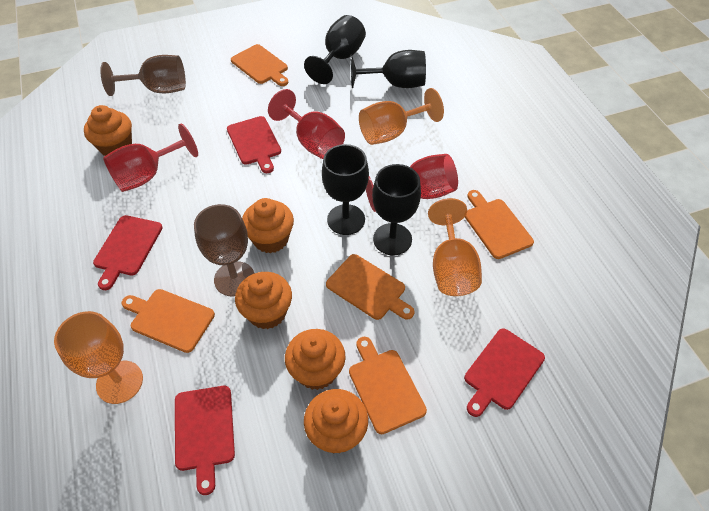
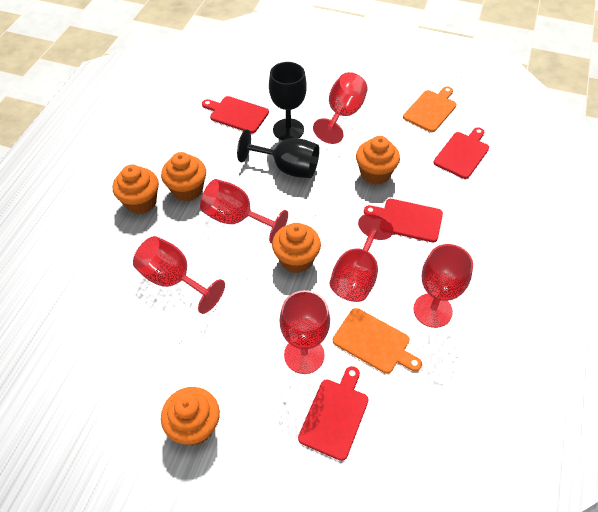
black goblet: 4 -> 2
brown goblet: 2 -> 0
orange cutting board: 5 -> 2
orange goblet: 3 -> 0
red goblet: 3 -> 6

